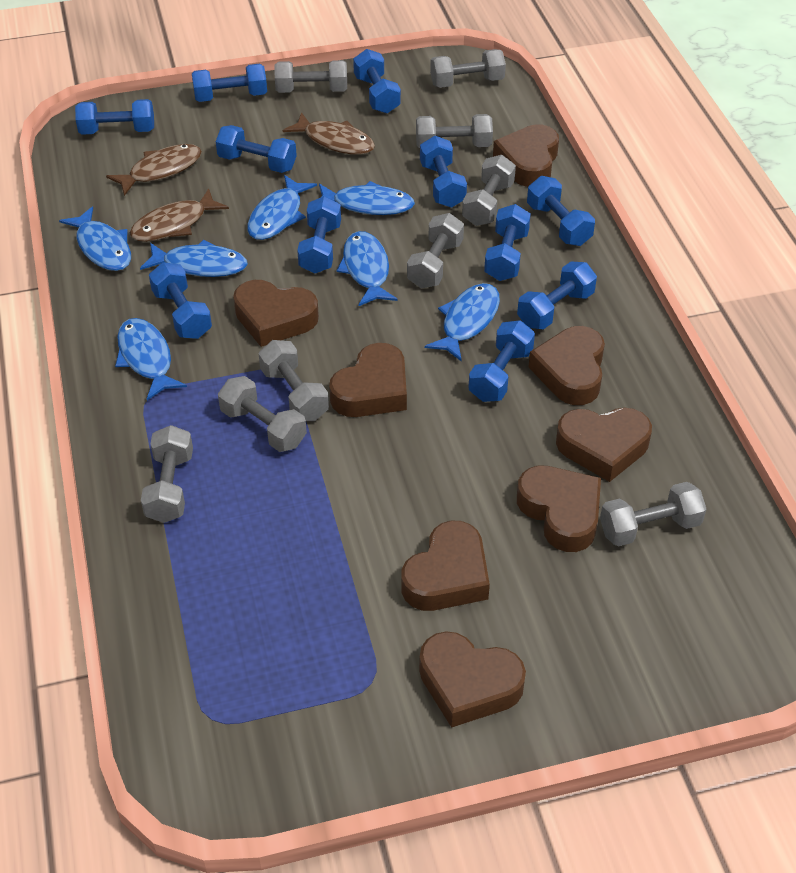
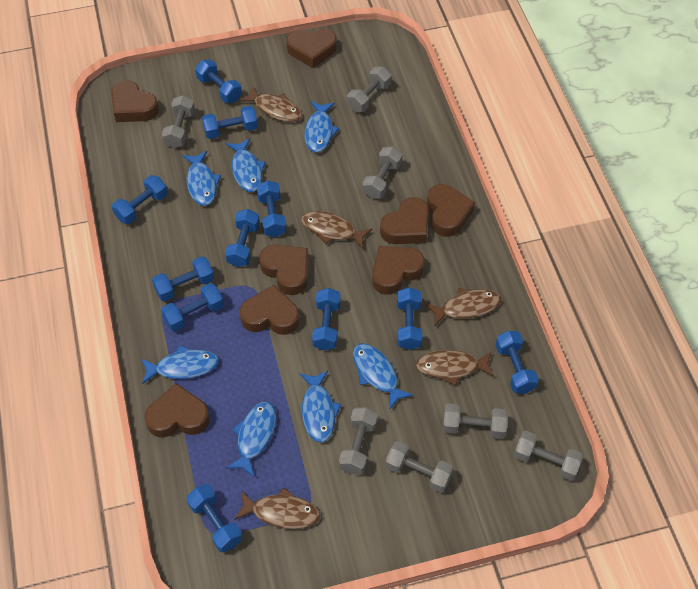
brown fish: 3 -> 5
grey dumbbell: 9 -> 7

